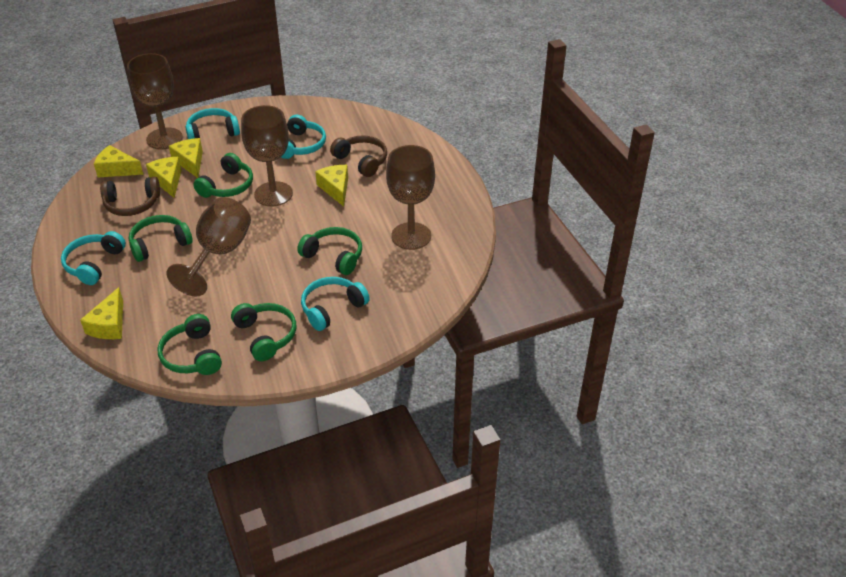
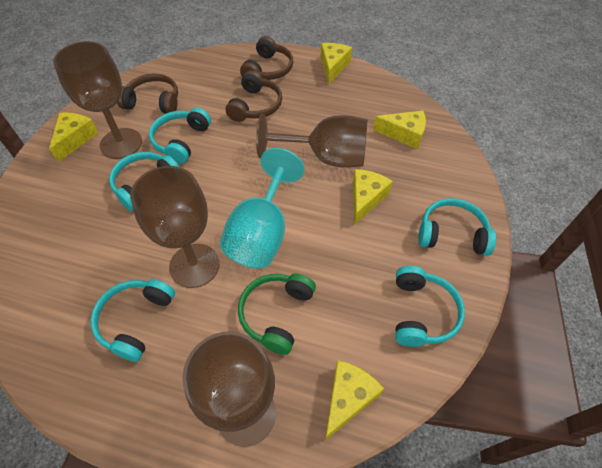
brown headphones: 2 -> 3
green headphones: 5 -> 1
turquoise goblet: 0 -> 1
turquoise headphones: 4 -> 5

